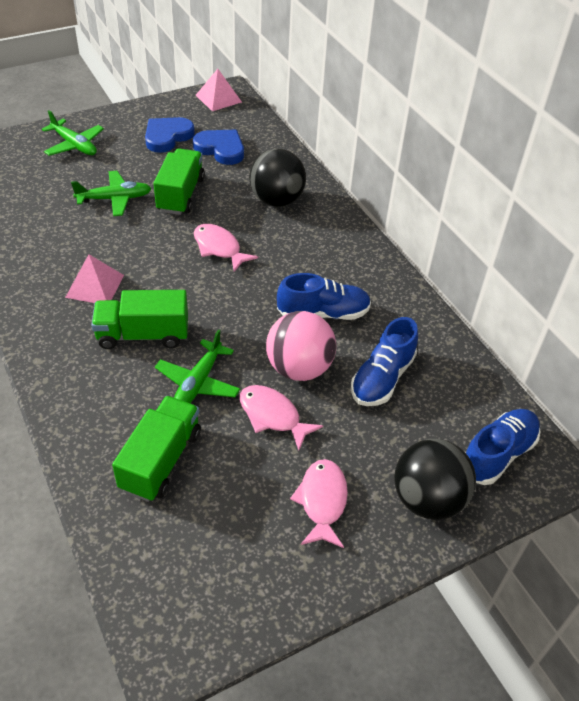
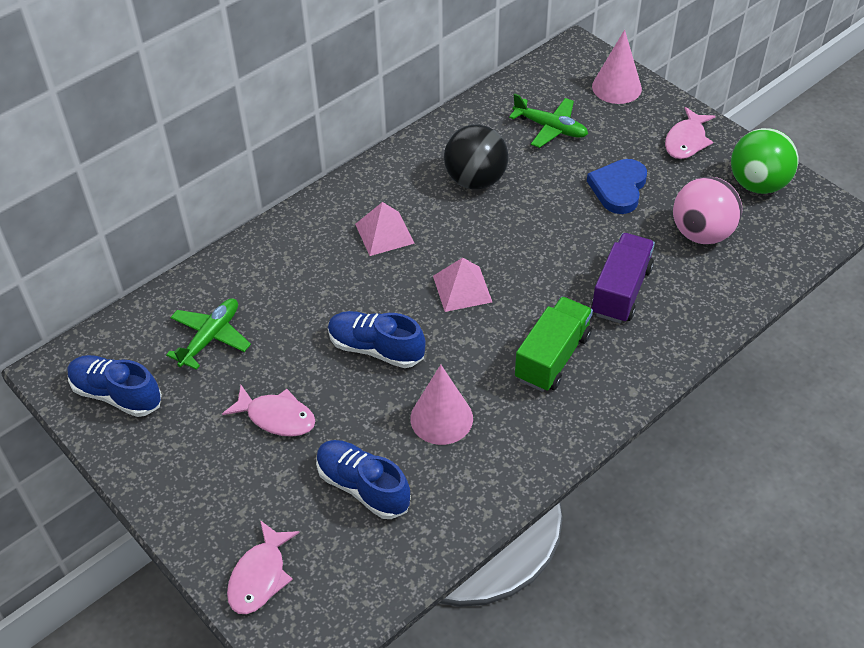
black ball: 2 -> 1
blue heart: 2 -> 1
green ball: 0 -> 1
green plane: 3 -> 2
green truck: 3 -> 1
pink cone: 0 -> 2
purple truck: 0 -> 1

